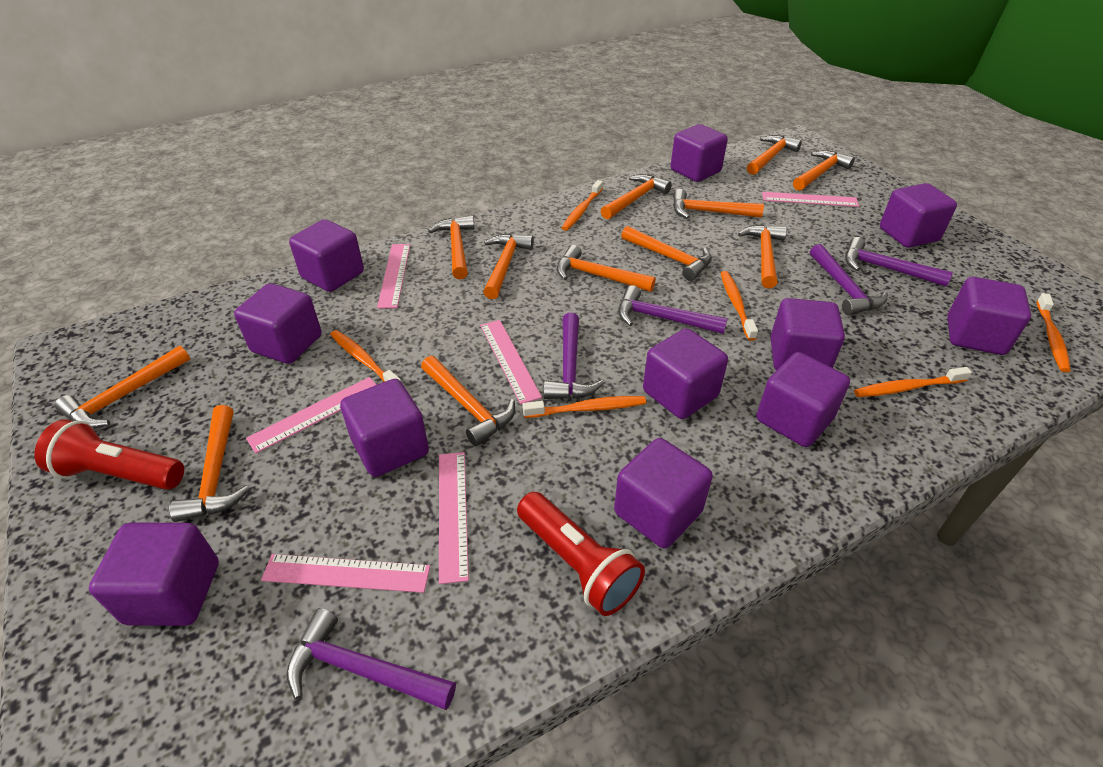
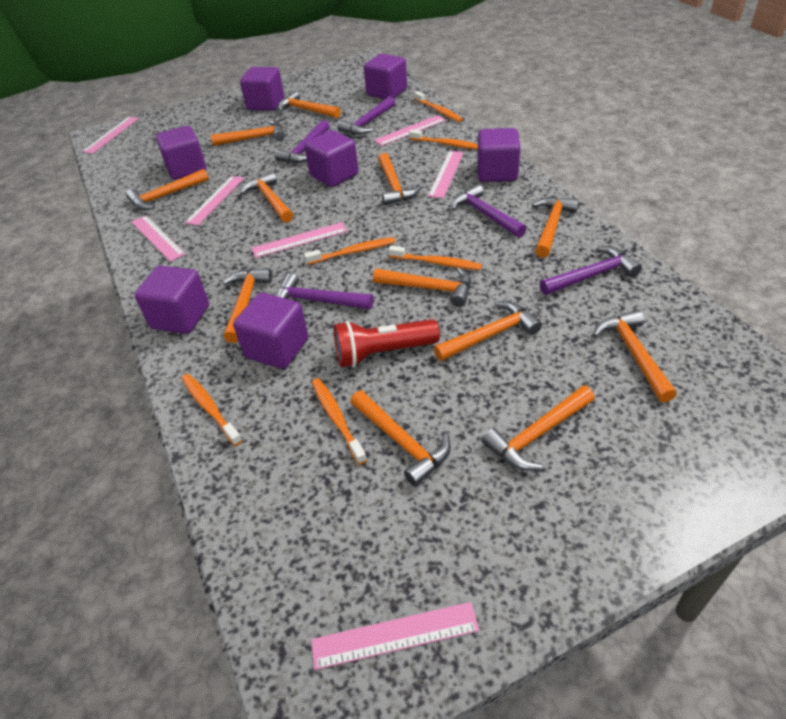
pink ruler: 6 -> 7
purple cube: 11 -> 7
red flashlight: 2 -> 1

